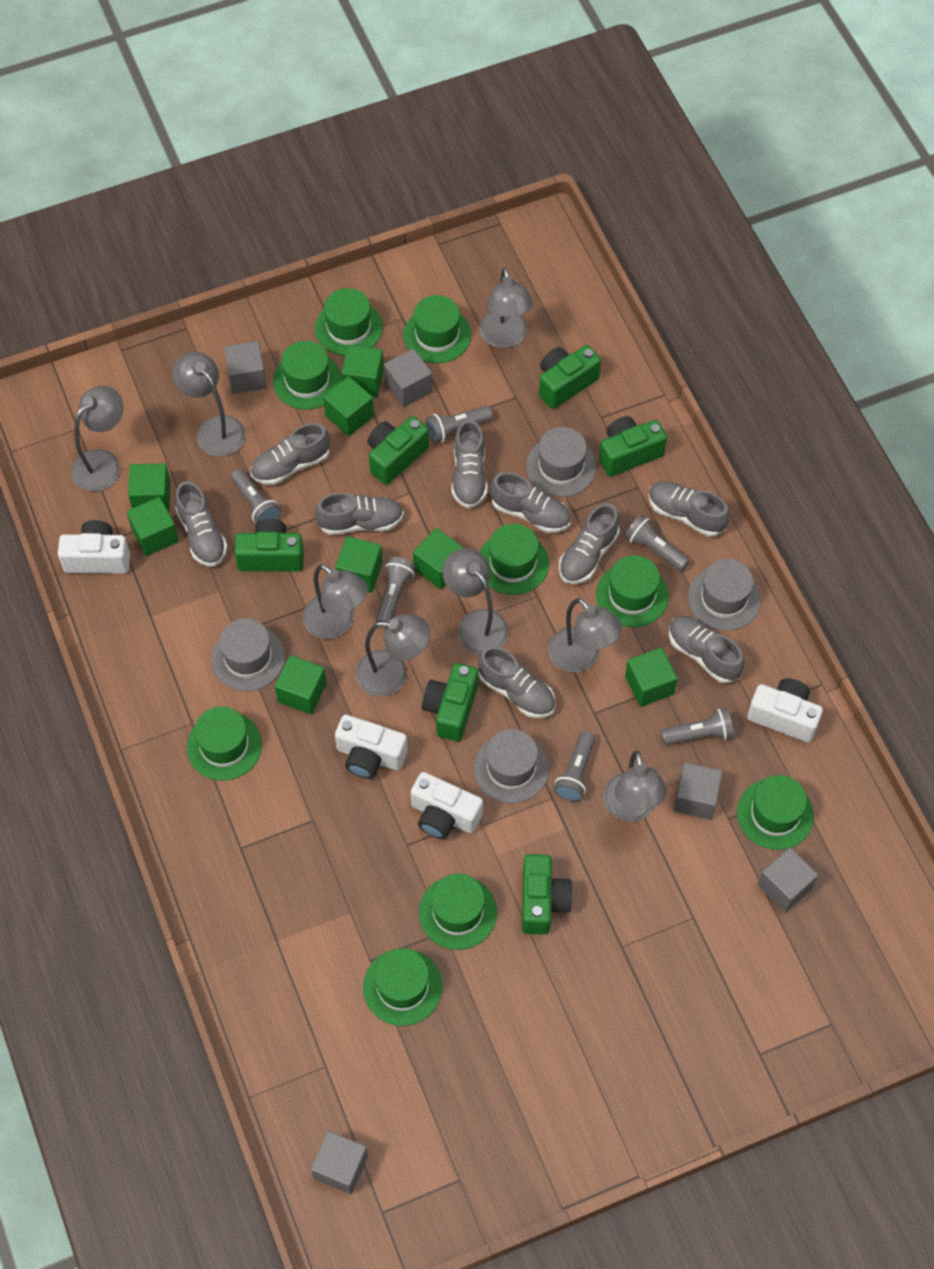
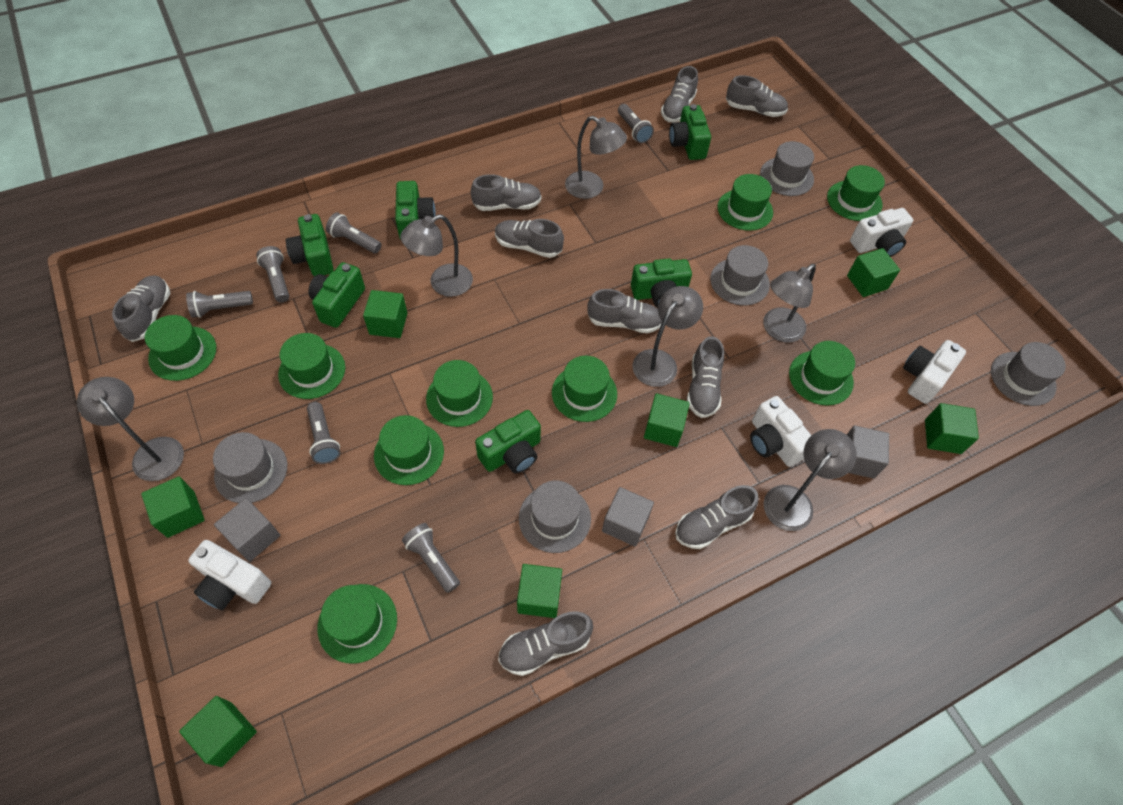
green cube: 8 -> 7
grey cube: 5 -> 3
grey hat: 4 -> 5
grey lamp: 8 -> 6

